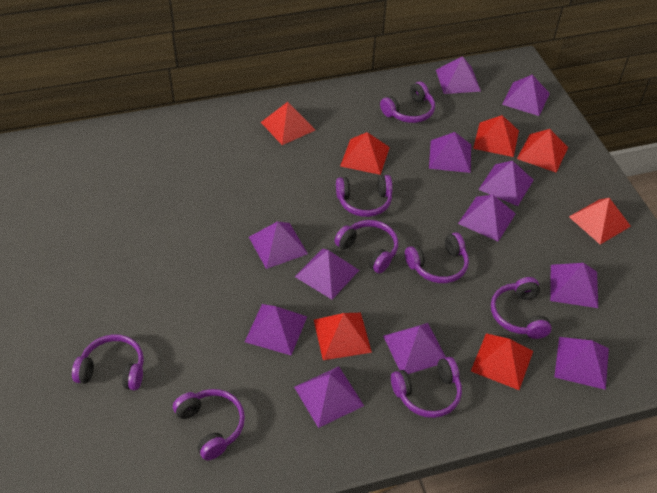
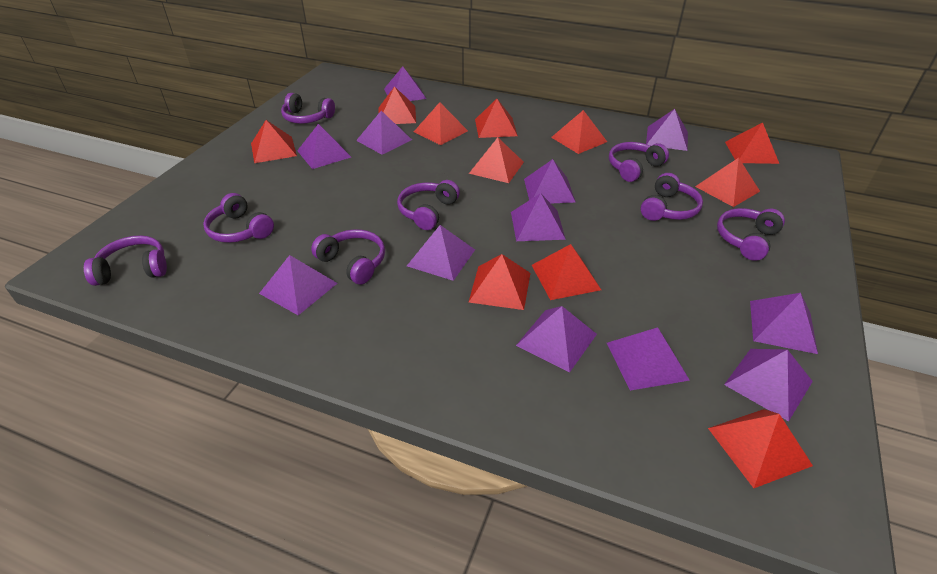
red pyramid: 7 -> 11

